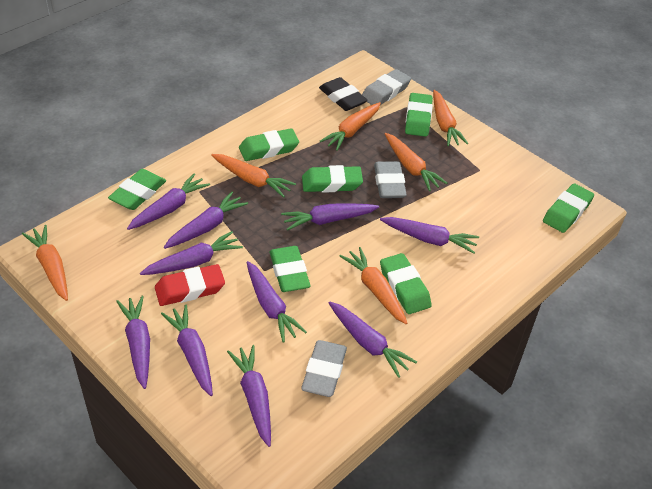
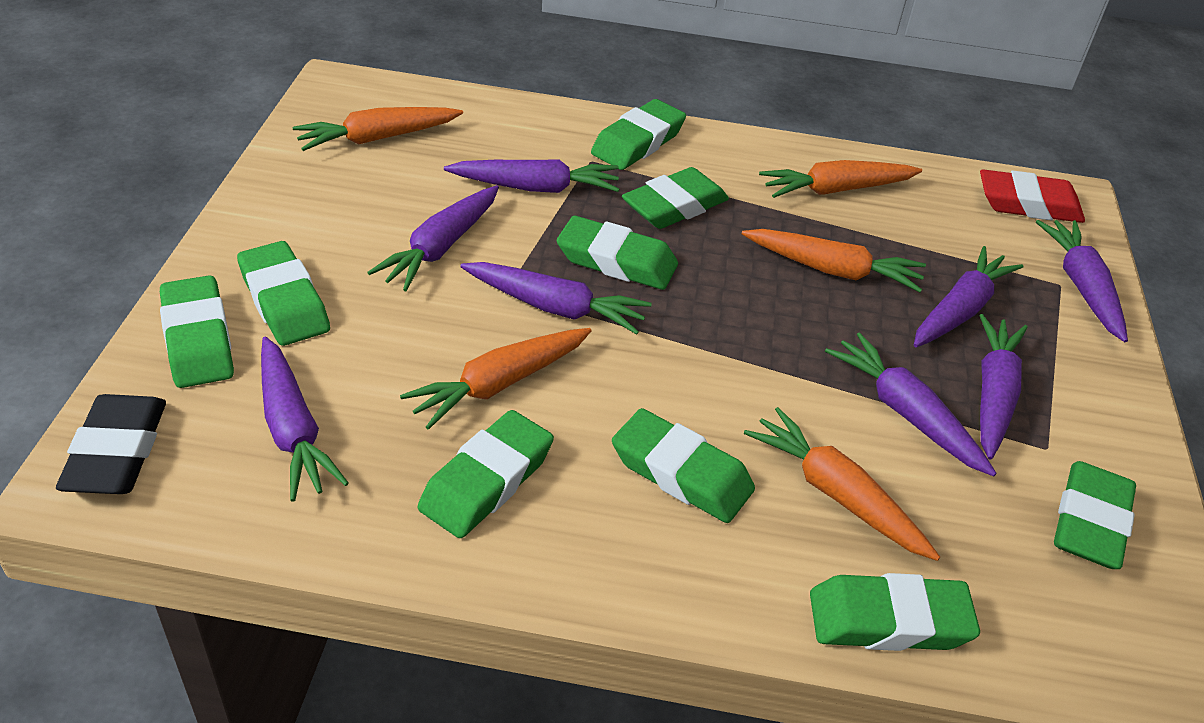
green eraser: 7 -> 9
grey eraser: 3 -> 0
orange carrot: 6 -> 5
purple carrot: 10 -> 8

